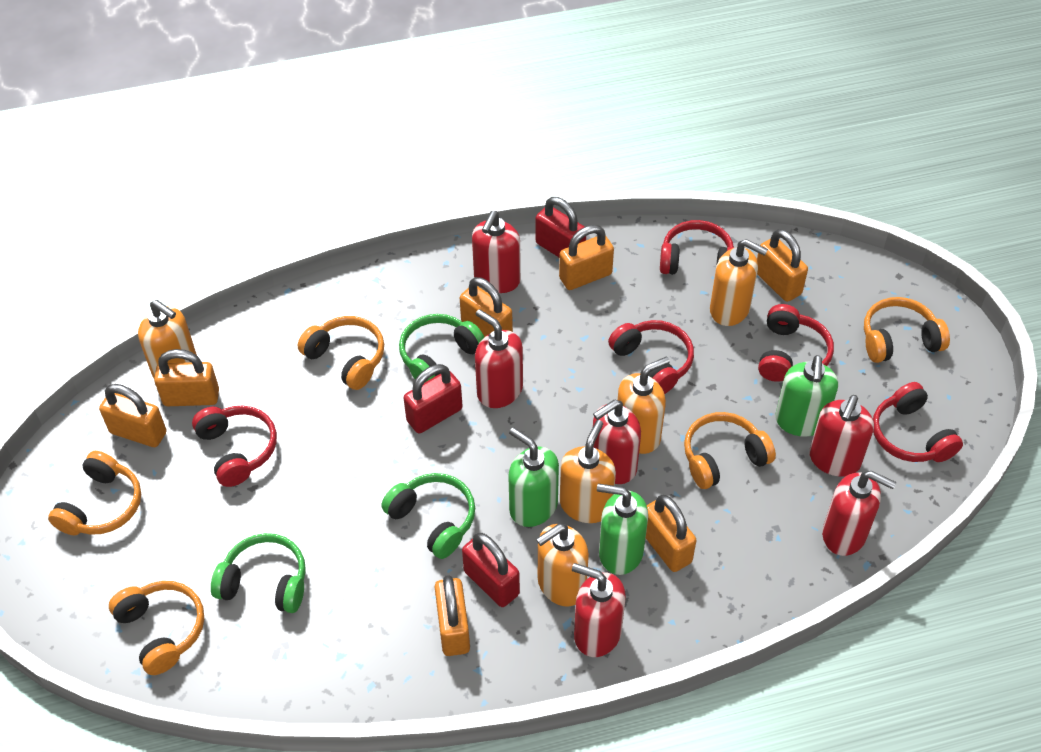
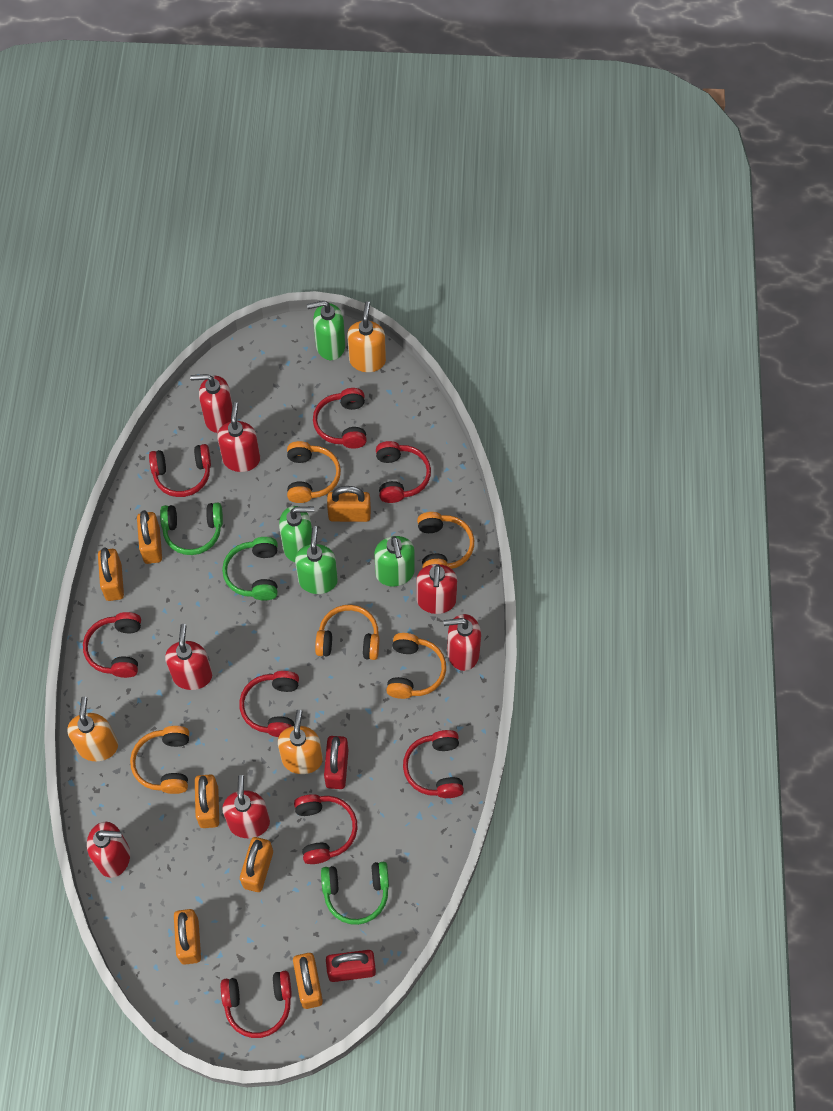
green soap dispenser: 3 -> 4
orange soap dispenser: 5 -> 3
red headphones: 5 -> 8
red padlock: 3 -> 2
red soap dispenser: 6 -> 7

